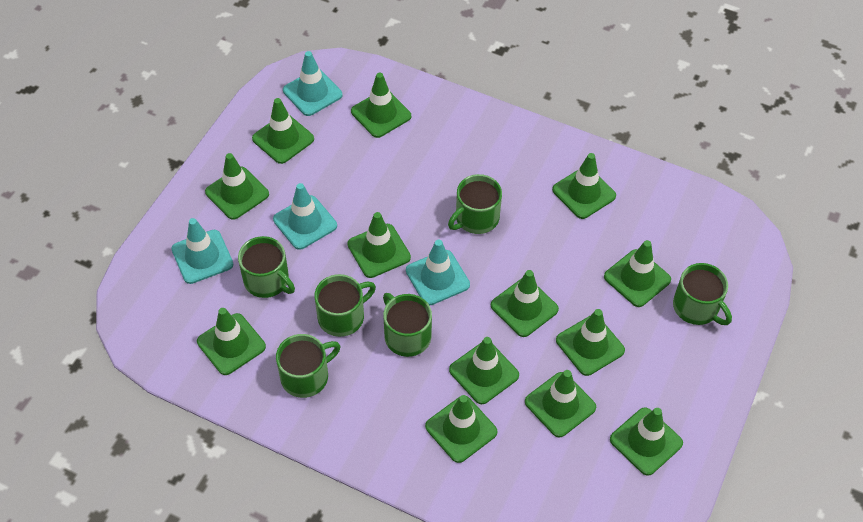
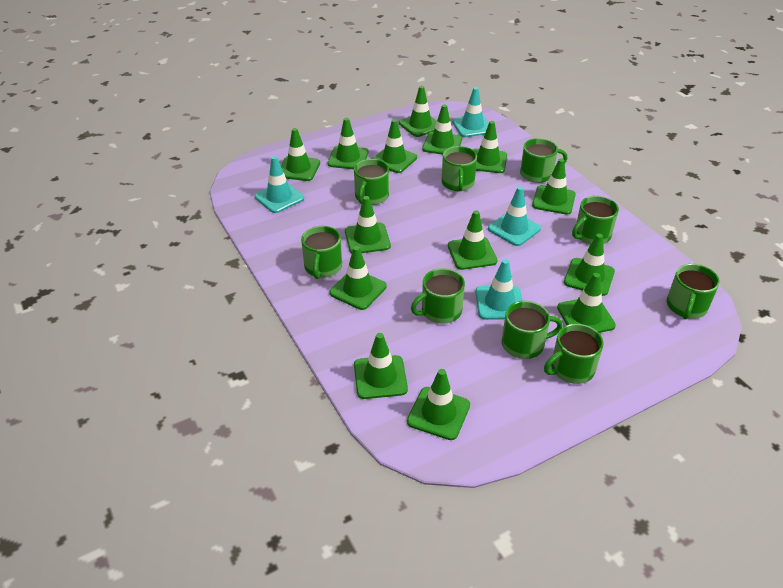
green mug: 6 -> 9
green traffic cone: 13 -> 14

